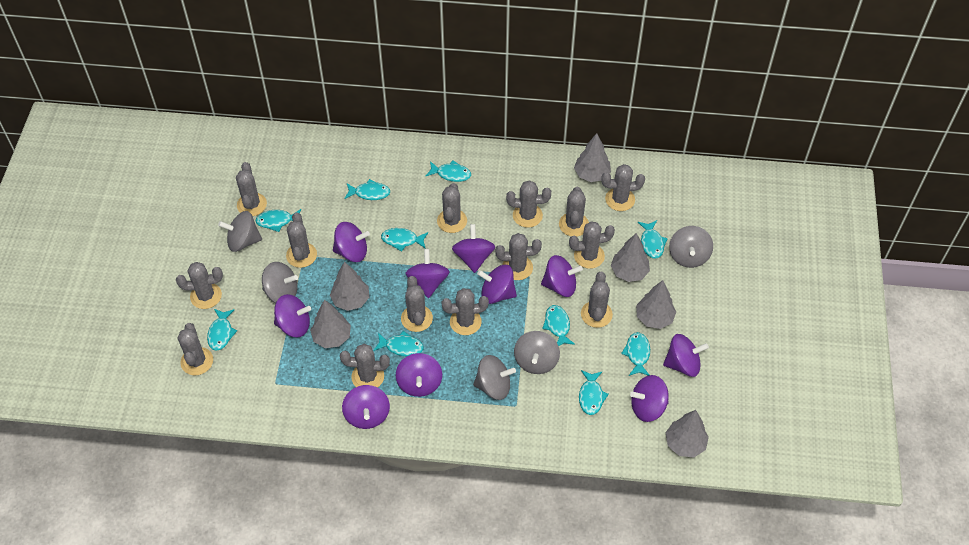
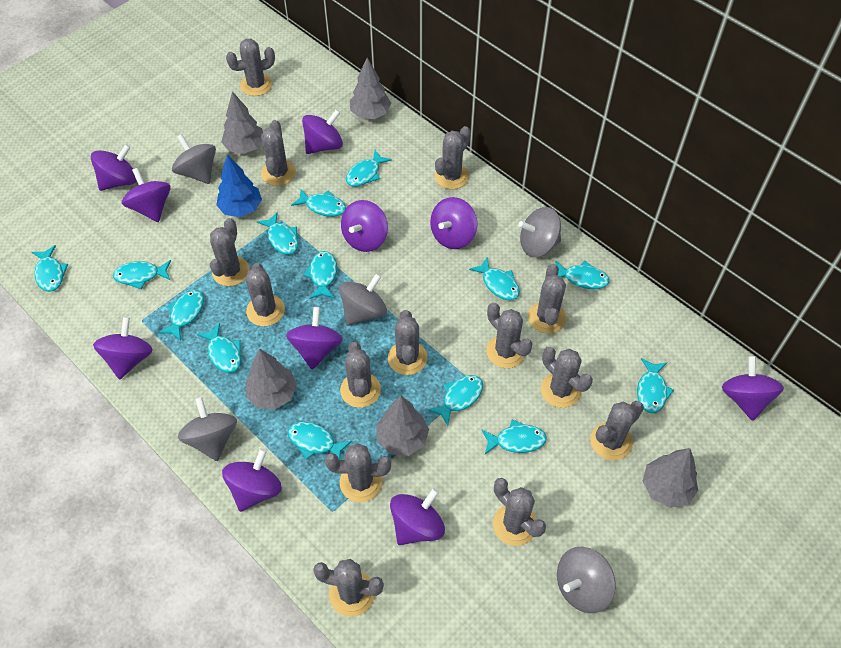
blue tree: 0 -> 1
grey tree: 6 -> 5
turquoise fish: 10 -> 14

